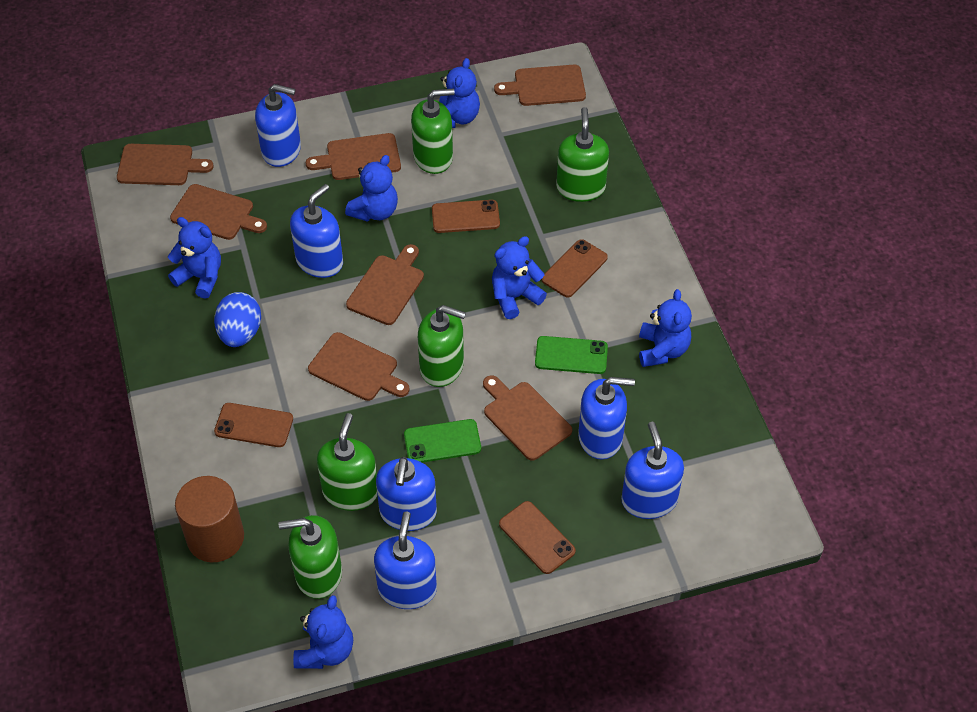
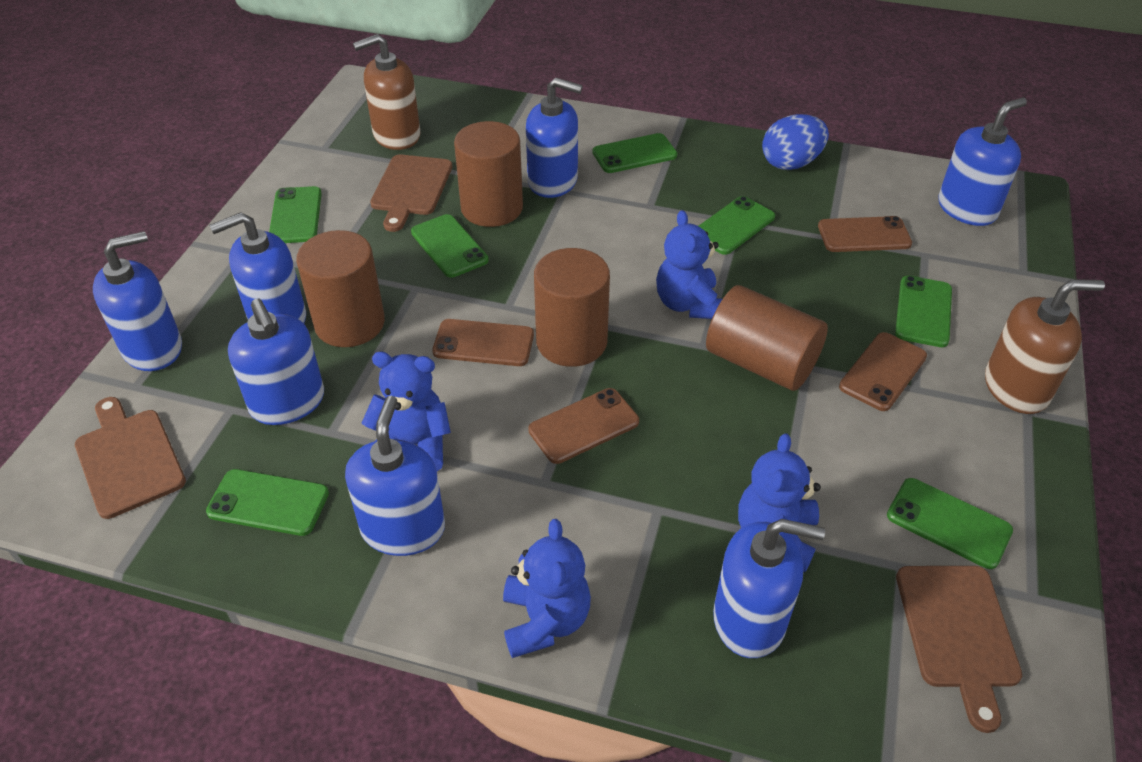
blue soap dispenser: 6 -> 7
blue teddy bear: 6 -> 4
brown cutting board: 7 -> 3
brown cylinder: 1 -> 4
brown soap dispenser: 0 -> 2
green phone: 2 -> 7
green soap dispenser: 5 -> 0

